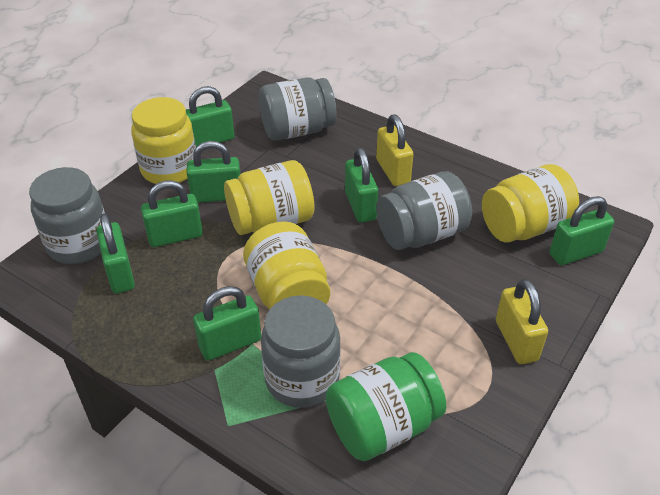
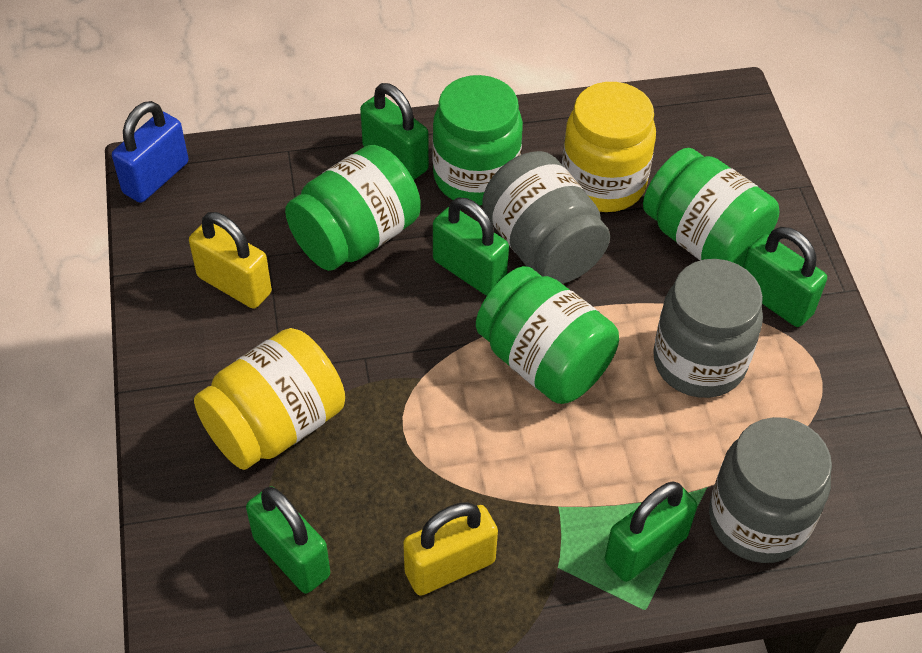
blue padlock: 0 -> 1
green jar: 1 -> 4
green padlock: 7 -> 5
grey jar: 4 -> 3
yellow jar: 4 -> 2

